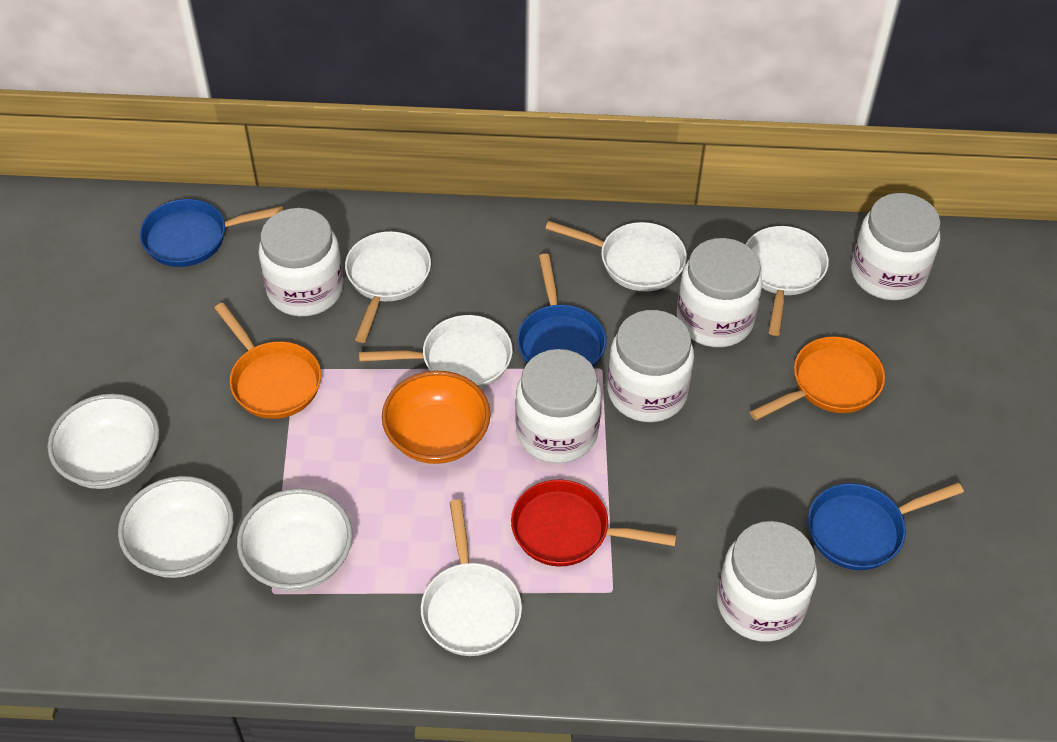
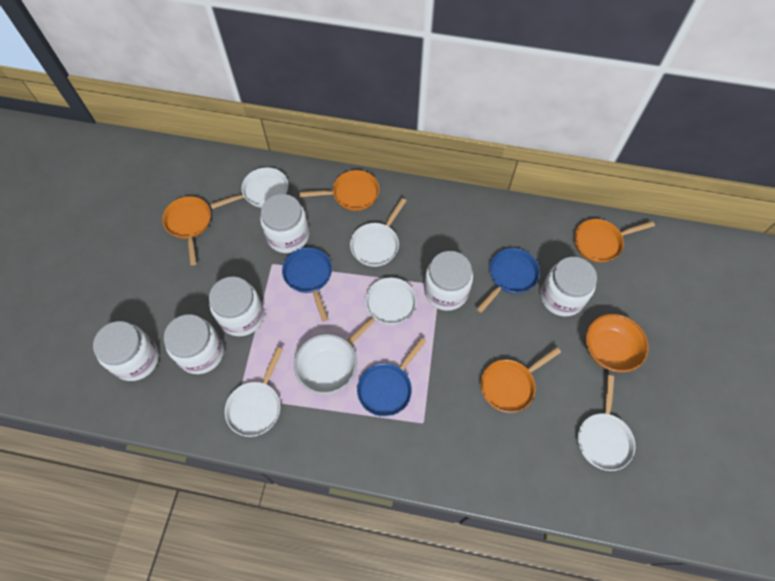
orange pan: 2 -> 4
red pan: 1 -> 0
white bowl: 3 -> 1

